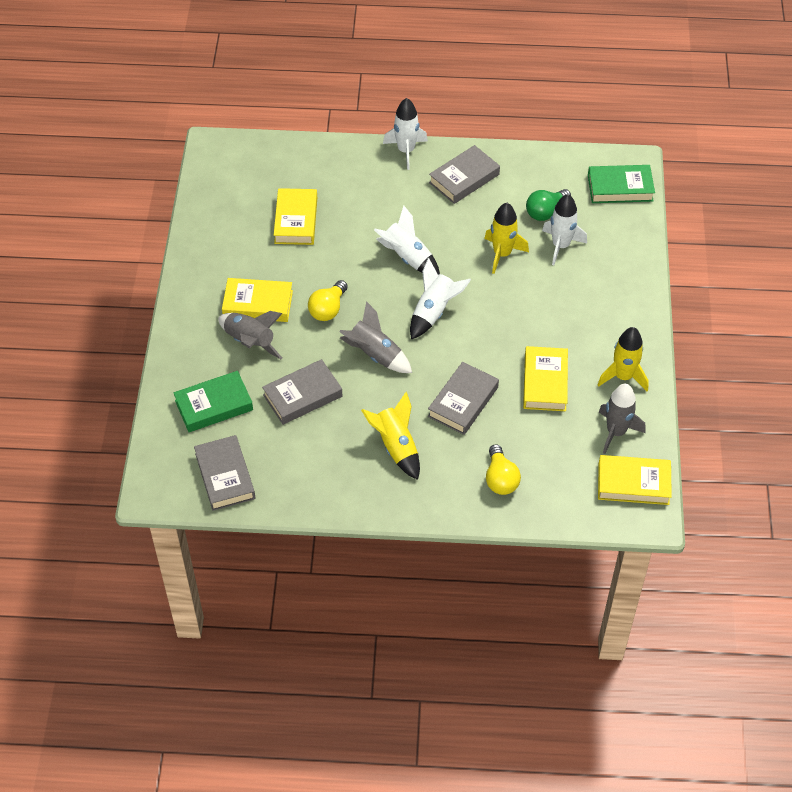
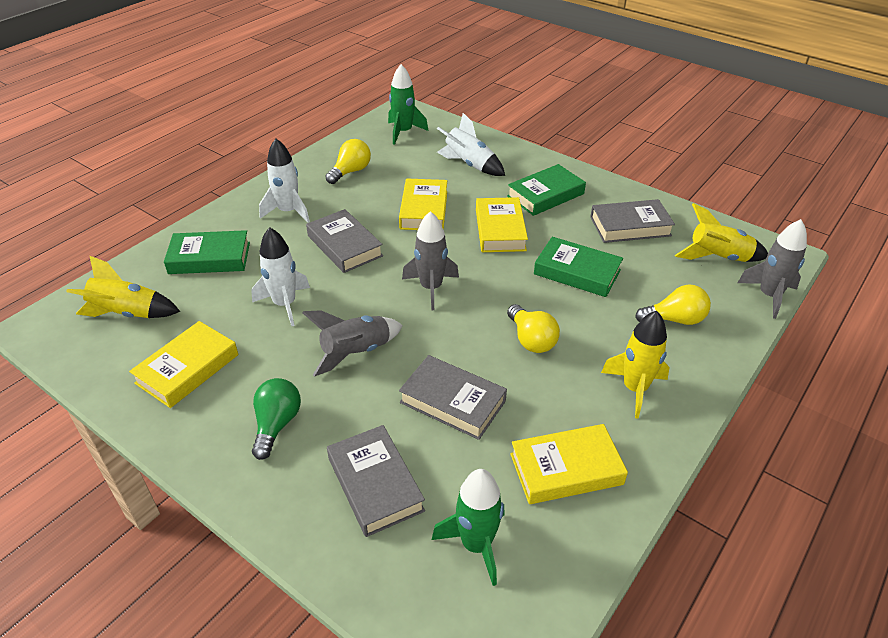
green book: 2 -> 3
green rocket: 0 -> 2
white rocket: 4 -> 3
yellow light bulb: 2 -> 3

